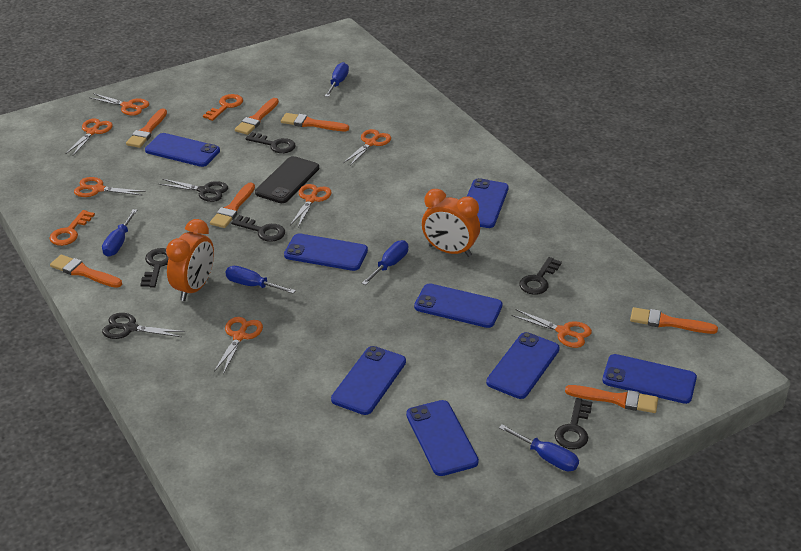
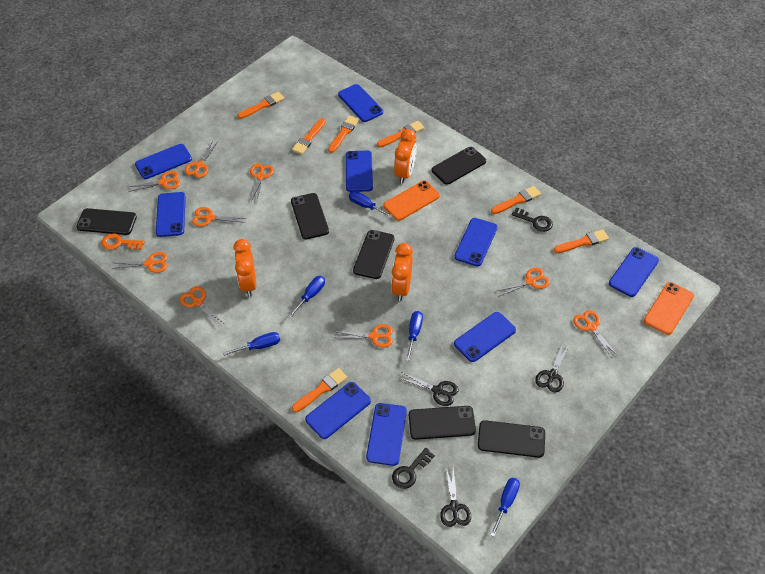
black key: 5 -> 2
black phone: 1 -> 6
black scissors: 2 -> 3
blue phone: 8 -> 9
orange clock: 2 -> 3
orange key: 2 -> 1
orange phone: 0 -> 2
orange scissors: 7 -> 9

